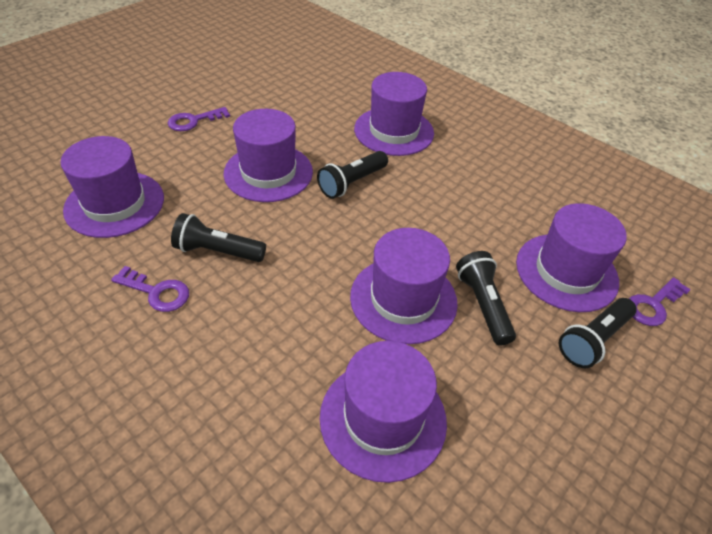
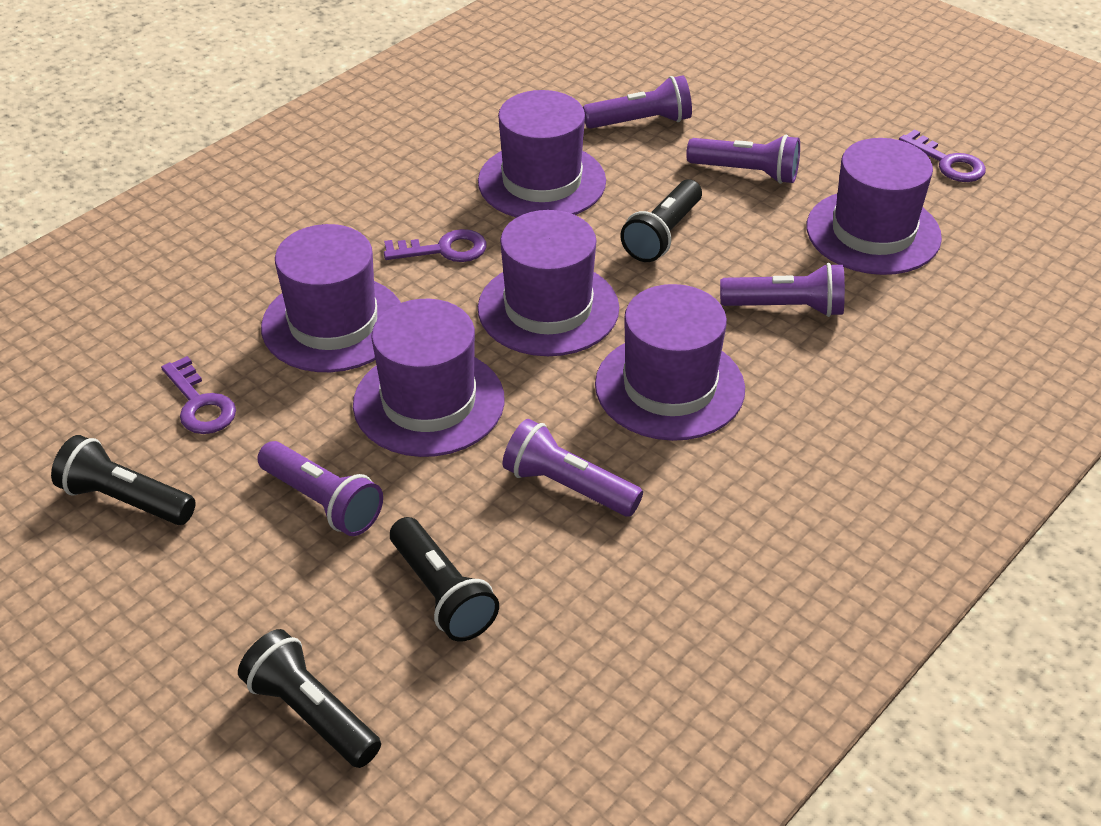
purple flashlight: 0 -> 5

